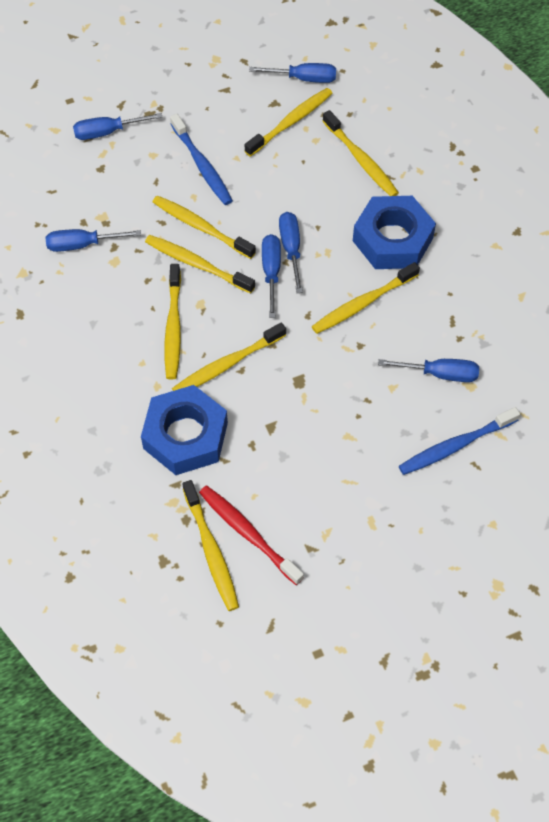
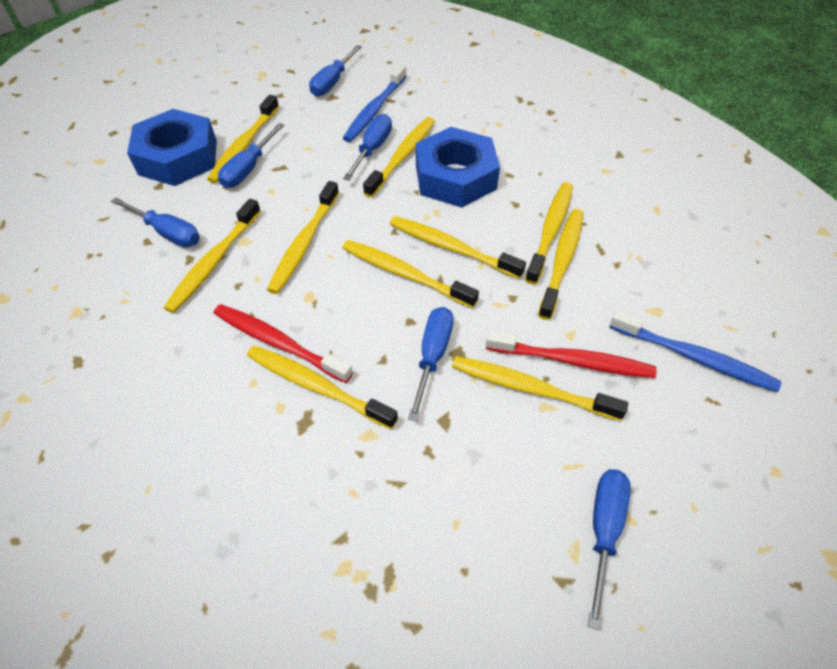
red toothbrush: 1 -> 2
yellow toothbrush: 8 -> 10

